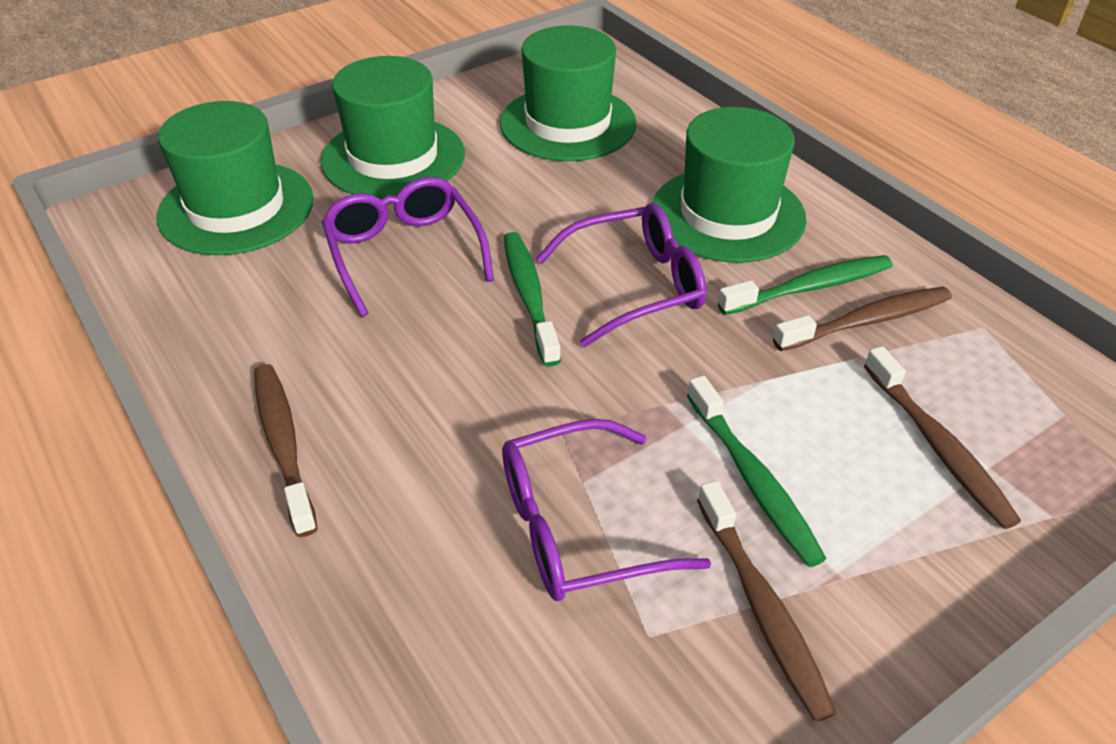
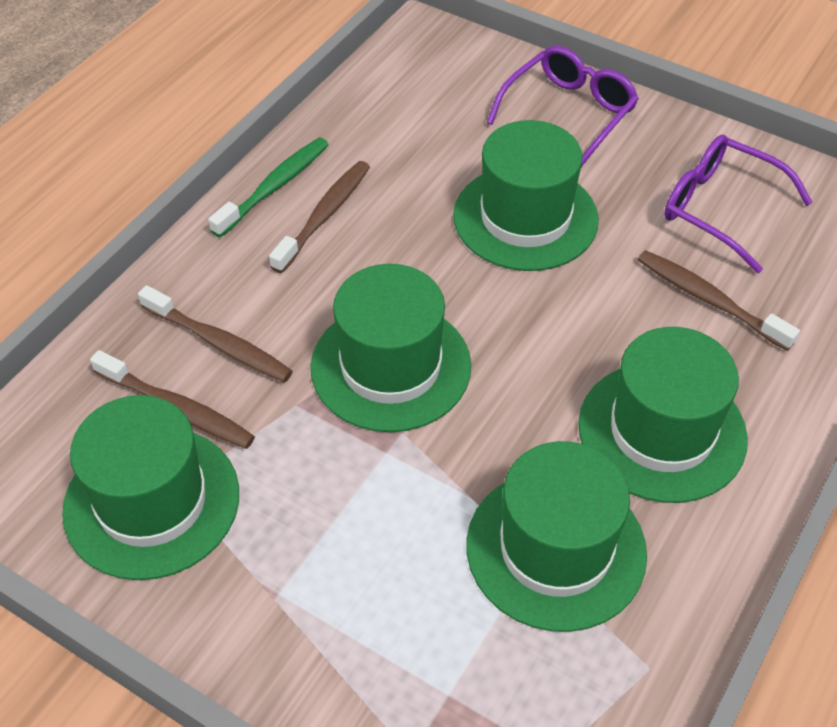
green hat: 4 -> 5
green toothbrush: 3 -> 1
purple glasses: 3 -> 2

